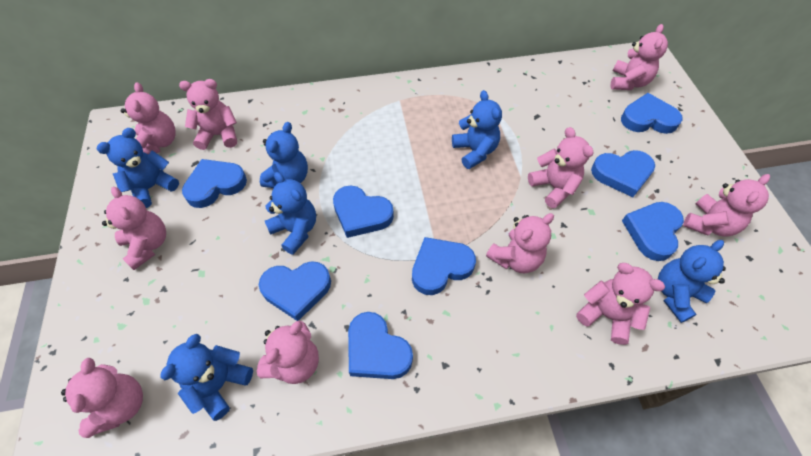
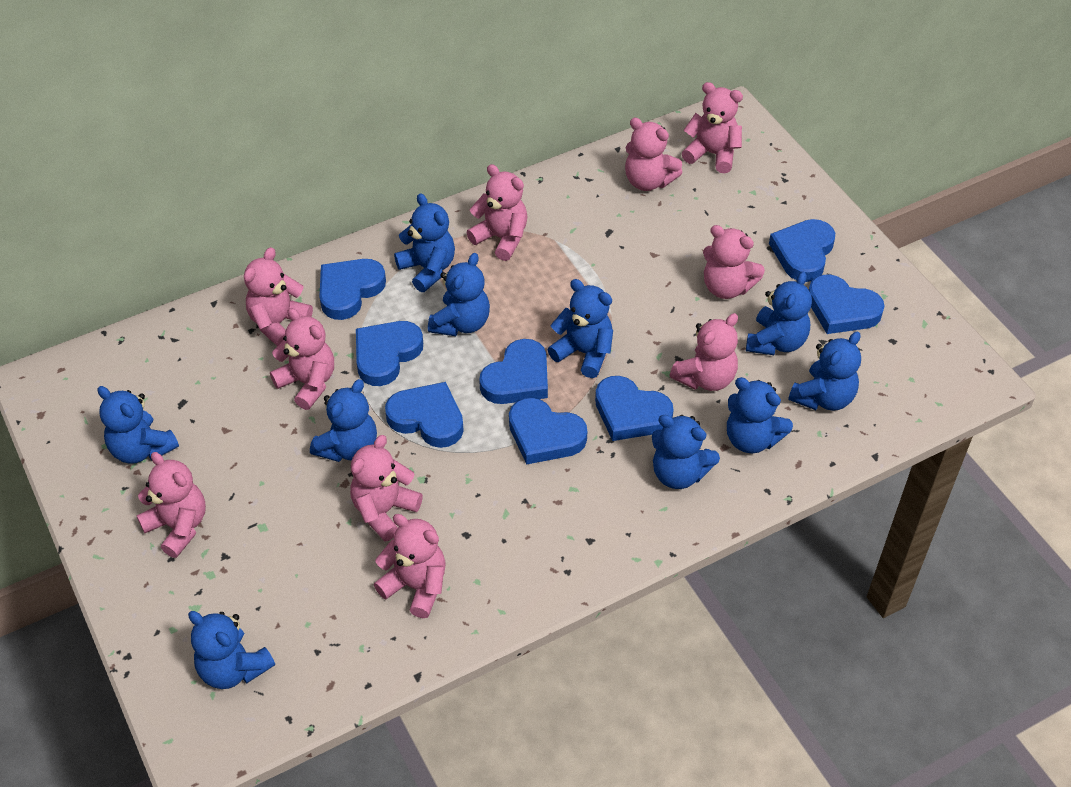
blue teddy bear: 6 -> 10

